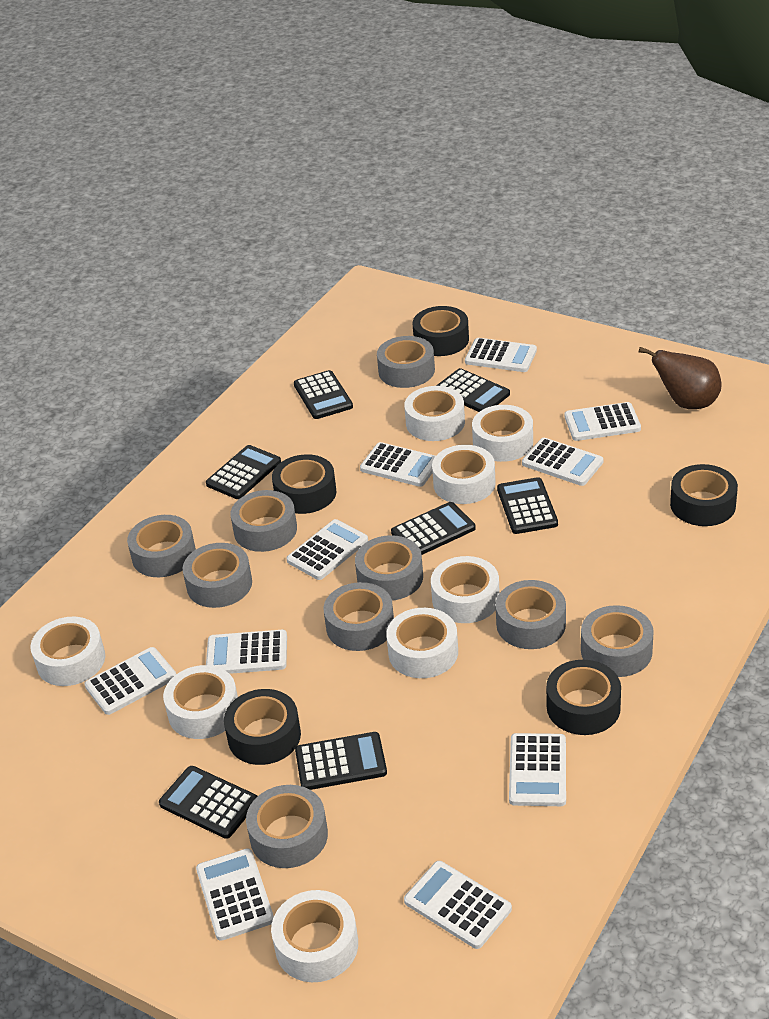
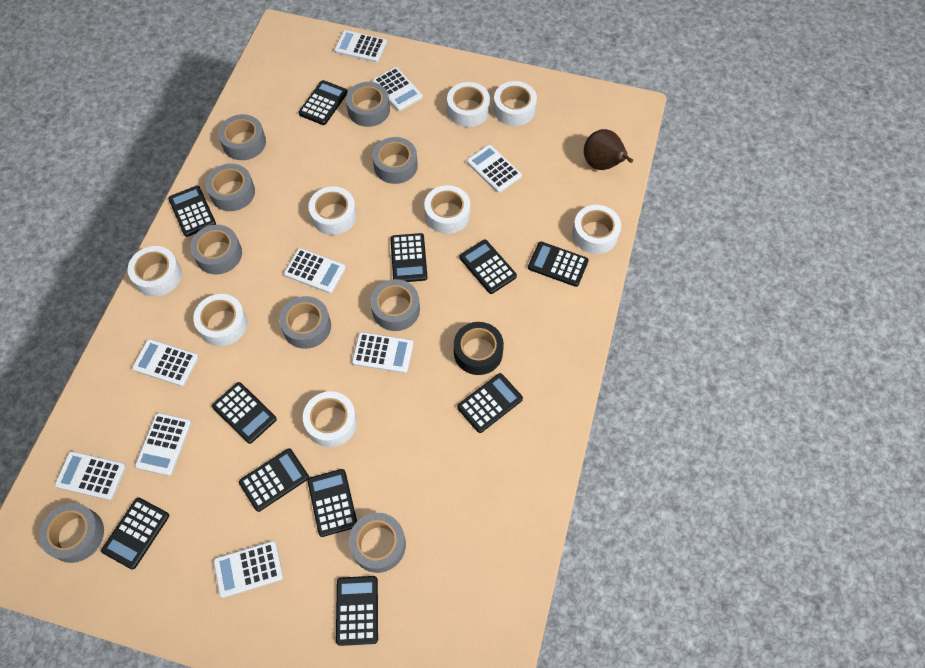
black calculator: 7 -> 11
black tape: 5 -> 1
white calculator: 10 -> 9

